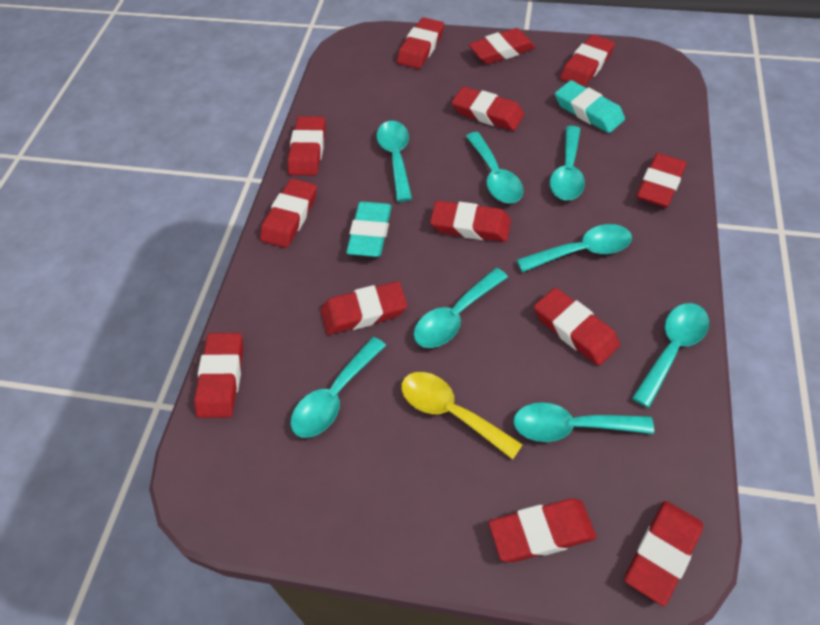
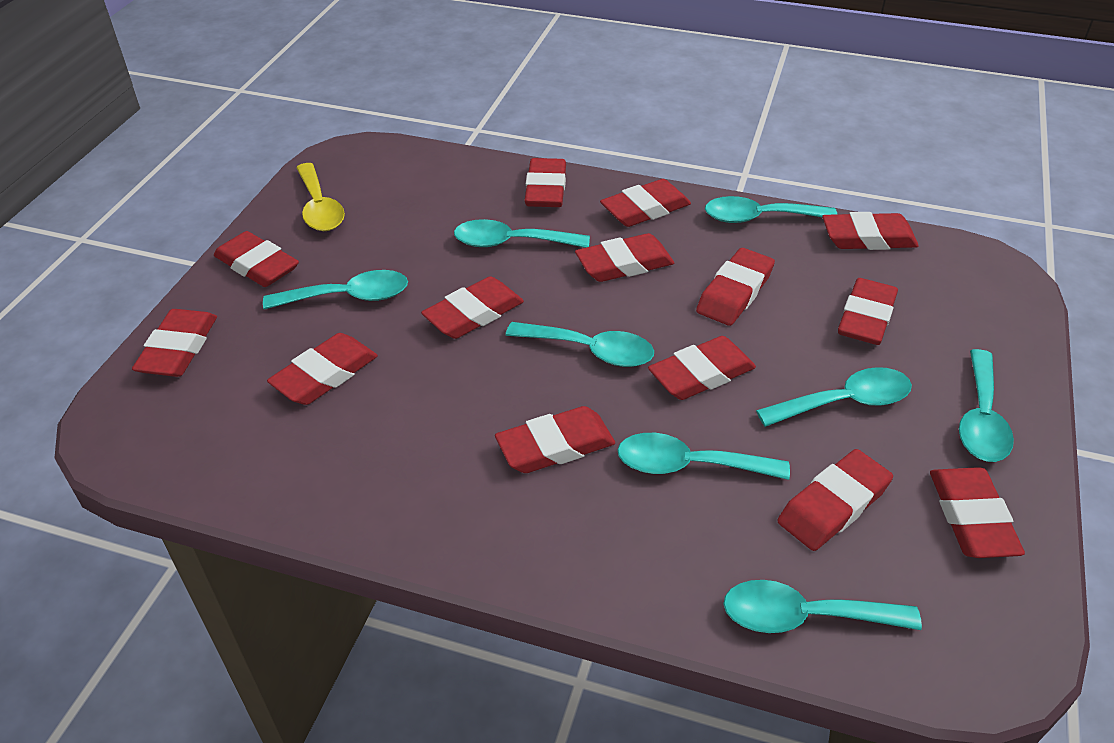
red eraser: 13 -> 14
turquoise eraser: 2 -> 0

